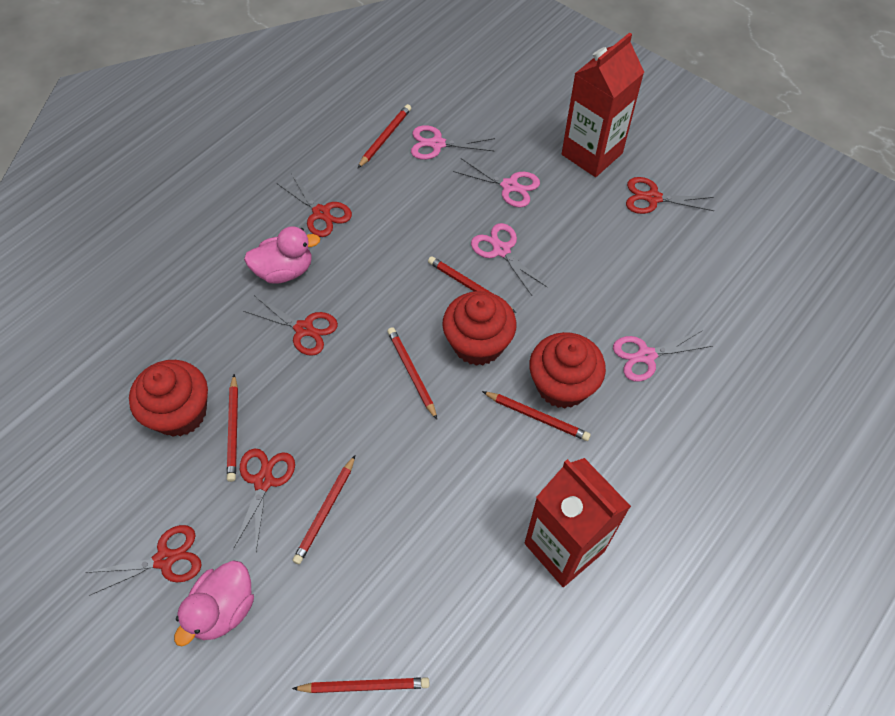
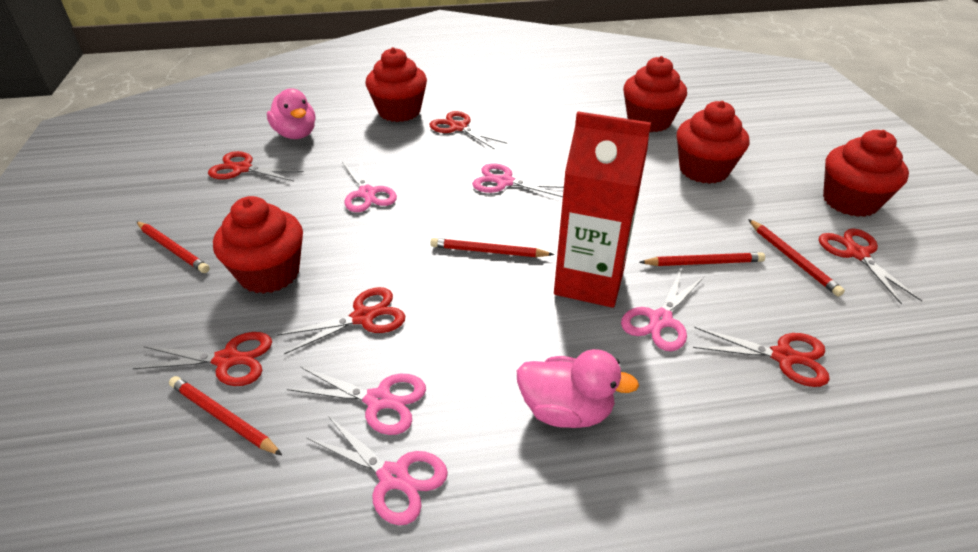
pink scissors: 4 -> 5
red carton: 2 -> 1
red cupcake: 3 -> 5
red pencil: 7 -> 5
red scissors: 5 -> 6

